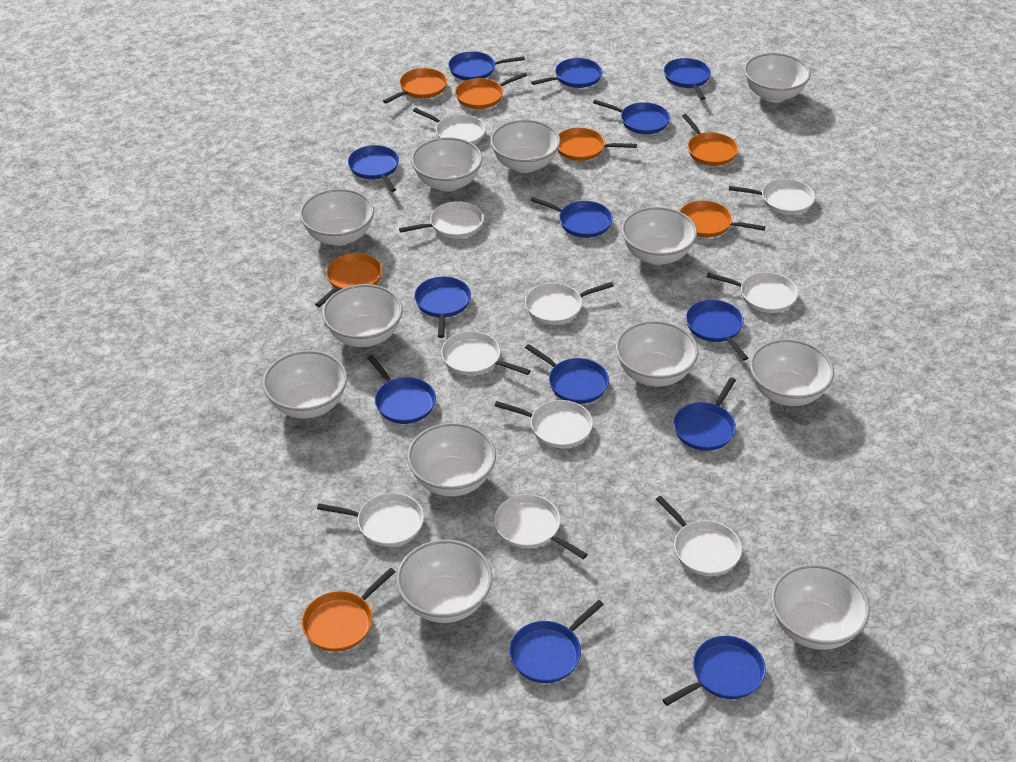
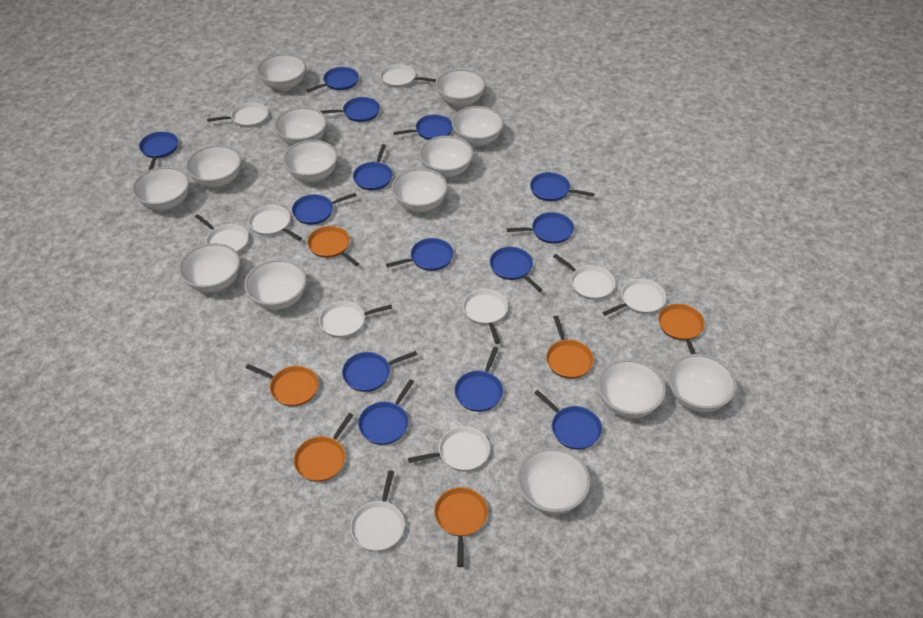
blue pan: 13 -> 14
orange pan: 7 -> 6
white bowl: 12 -> 14

